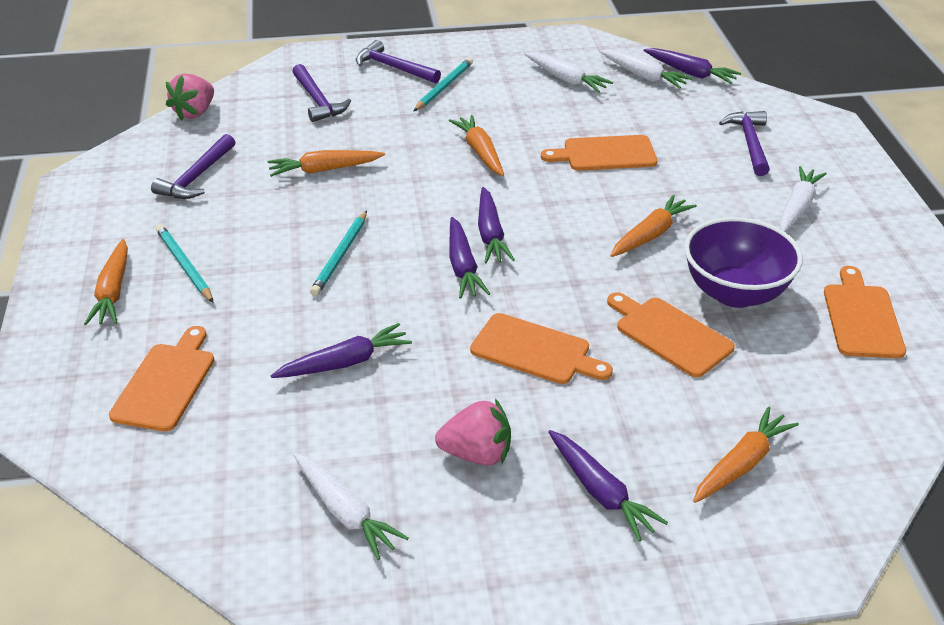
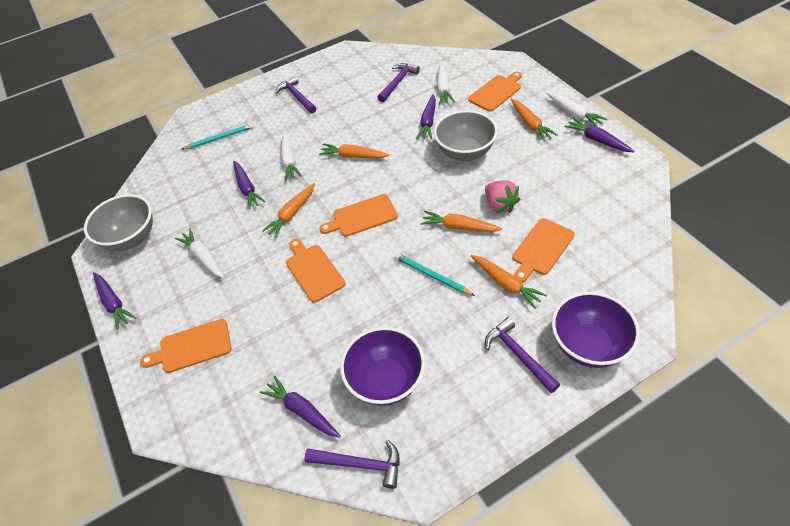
grey bowl: 0 -> 2
pink strawberry: 2 -> 1
purple bowl: 1 -> 2
turquoise pencil: 3 -> 2

